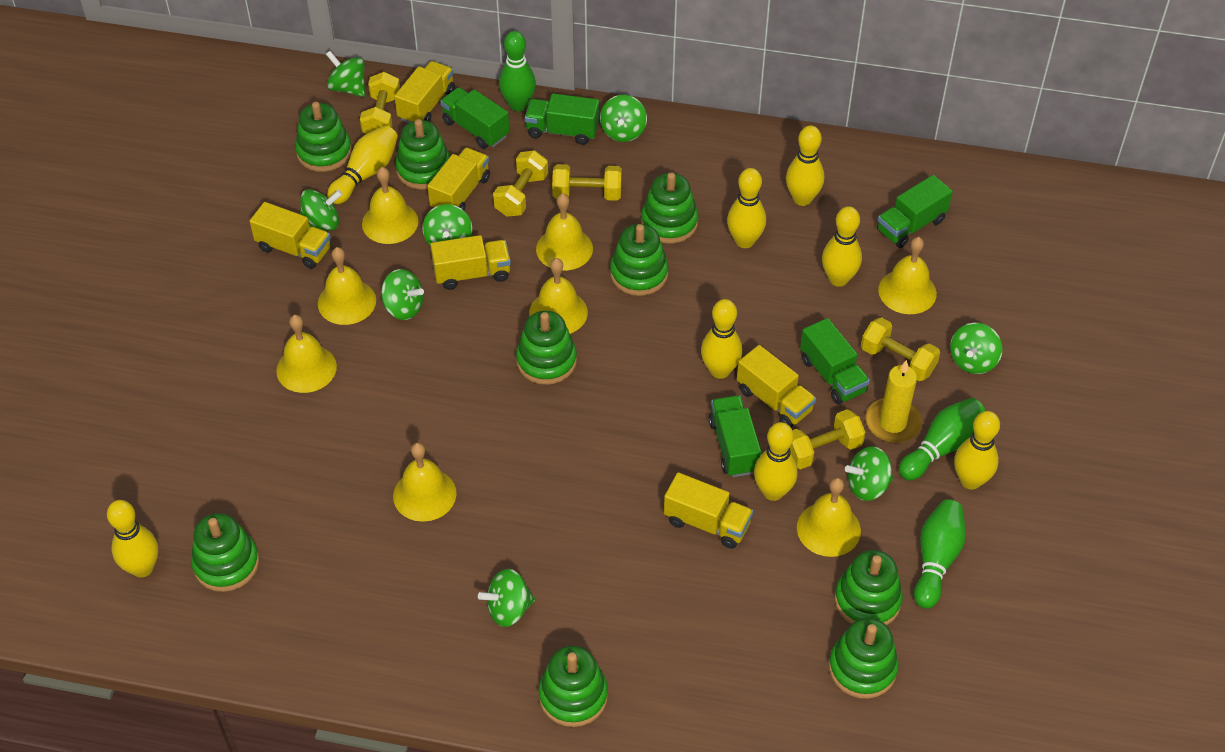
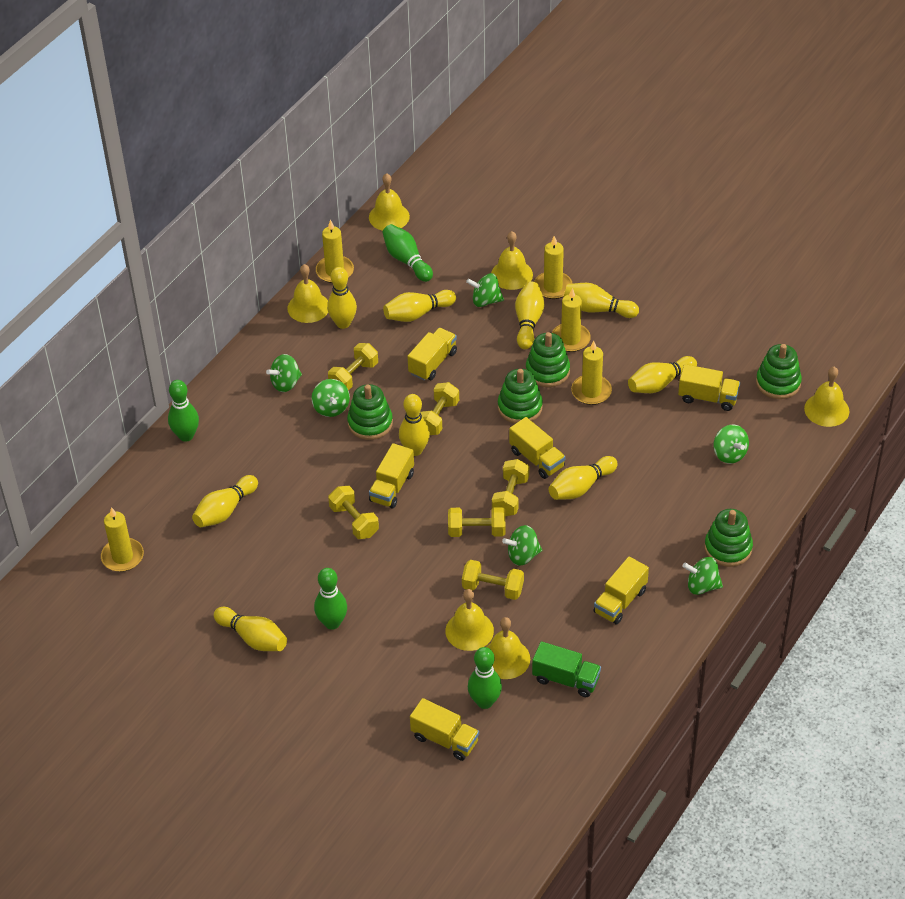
green bowling pin: 3 -> 4
green spinning top: 8 -> 6
green stacking toy: 9 -> 5
green truck: 5 -> 1
yellow bell: 8 -> 6
yellow bowling pin: 8 -> 9
yellow candle: 1 -> 5
yellow dumbbell: 5 -> 6

